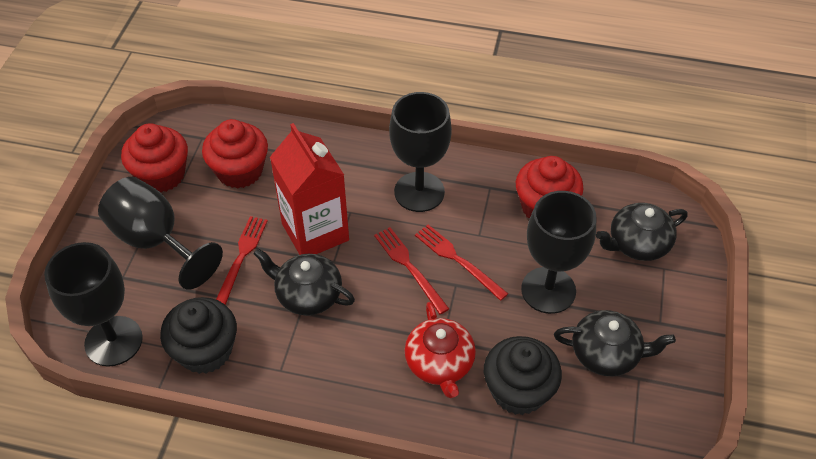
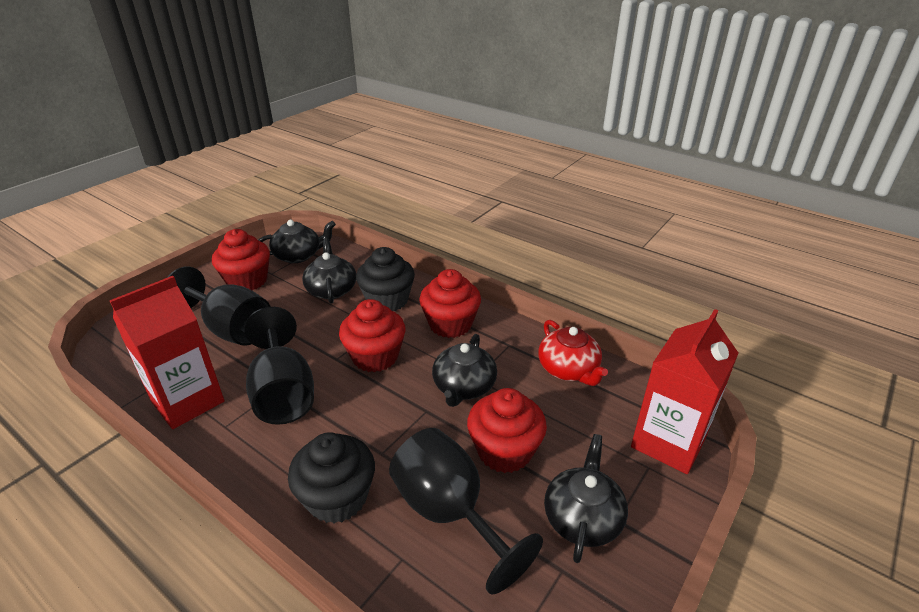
black goblet: 4 -> 3
black teapot: 3 -> 4
red carton: 1 -> 2
red cupcake: 3 -> 4
red fork: 3 -> 0

